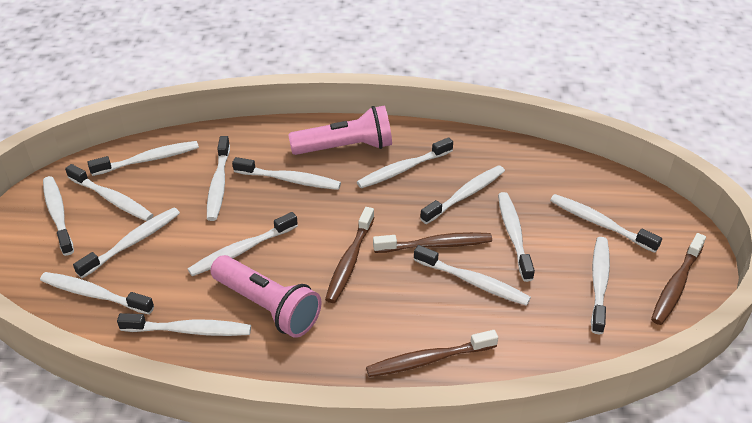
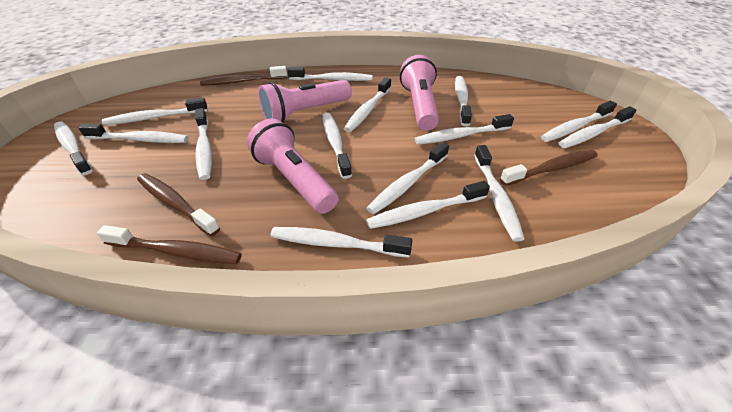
pink flashlight: 2 -> 3

